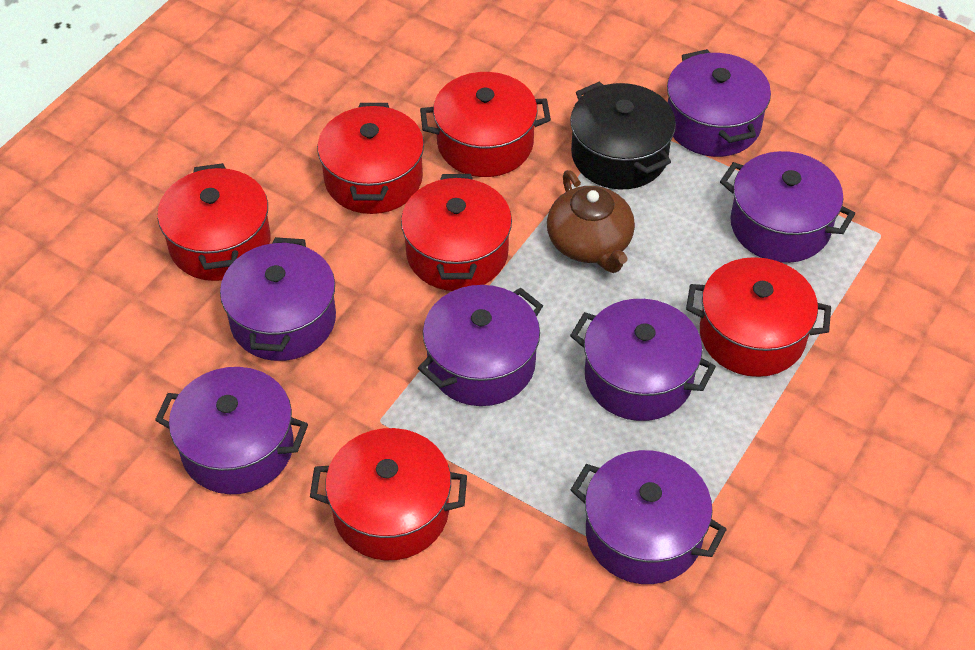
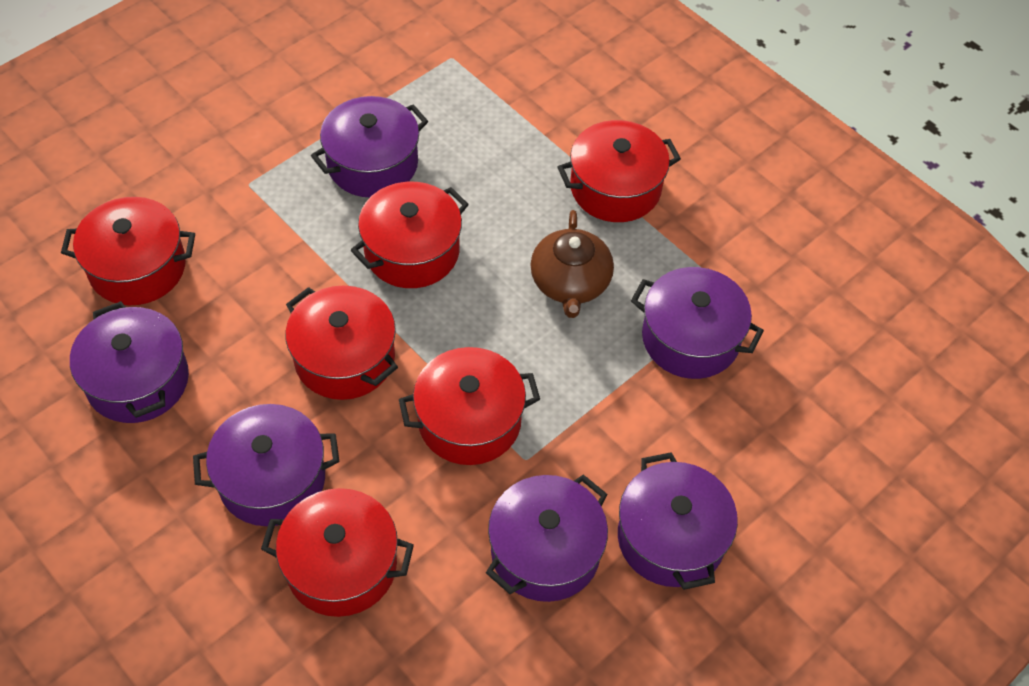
black pot: 1 -> 0
purple pot: 7 -> 6

